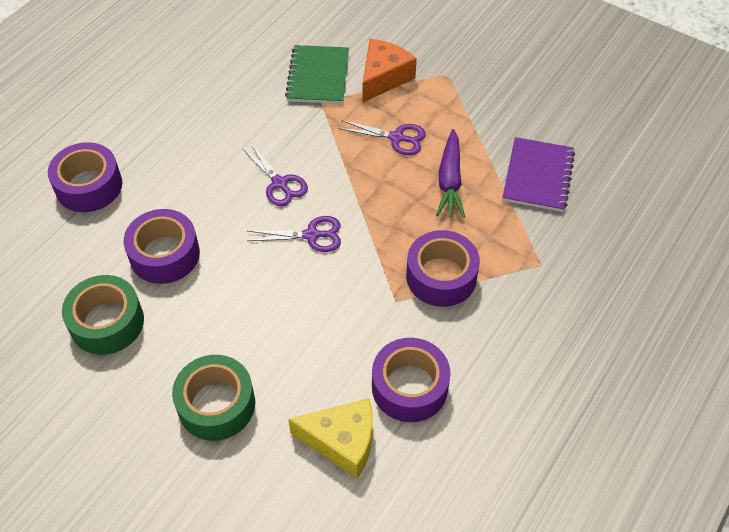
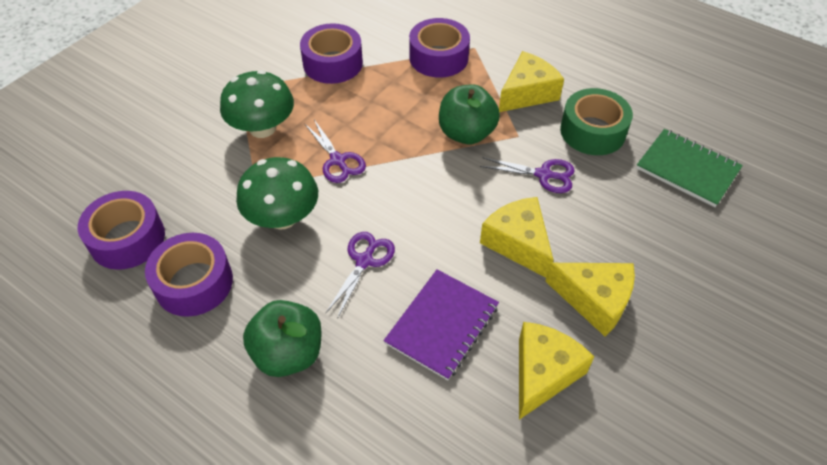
green apple: 0 -> 2
green mushroom: 0 -> 2
green tape: 2 -> 1
orange cheese: 1 -> 0
purple carrot: 1 -> 0
yellow cheese: 1 -> 4

